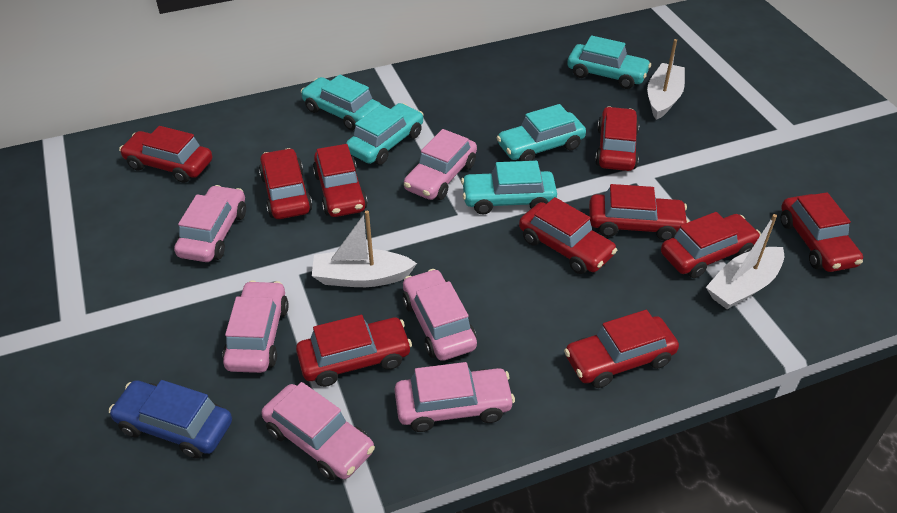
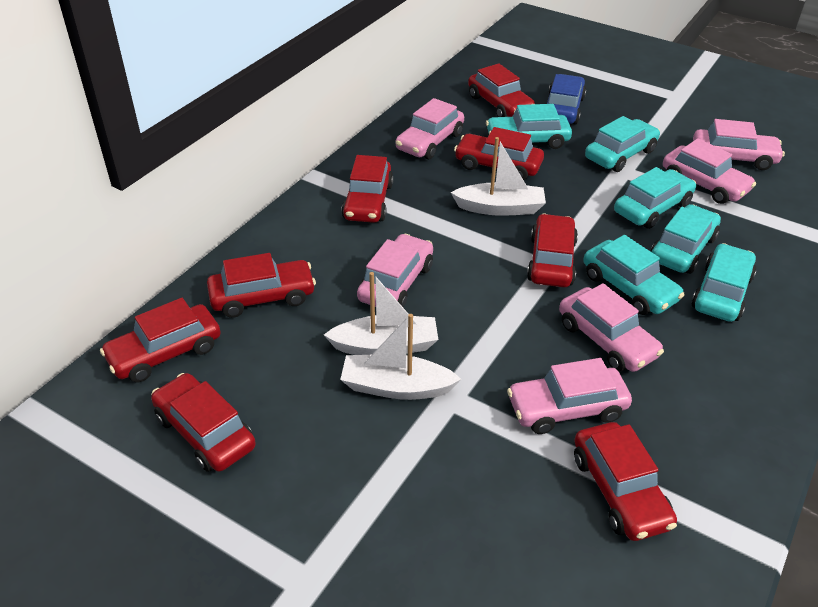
red car: 10 -> 8
turquoise car: 5 -> 6

